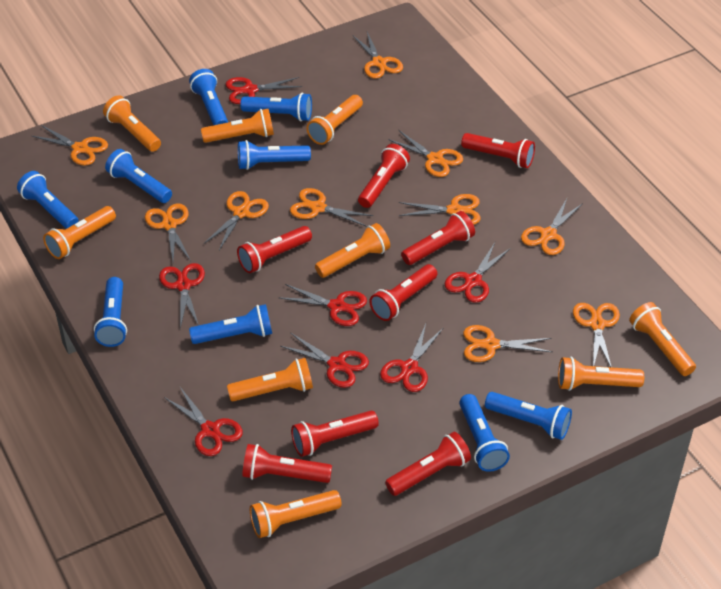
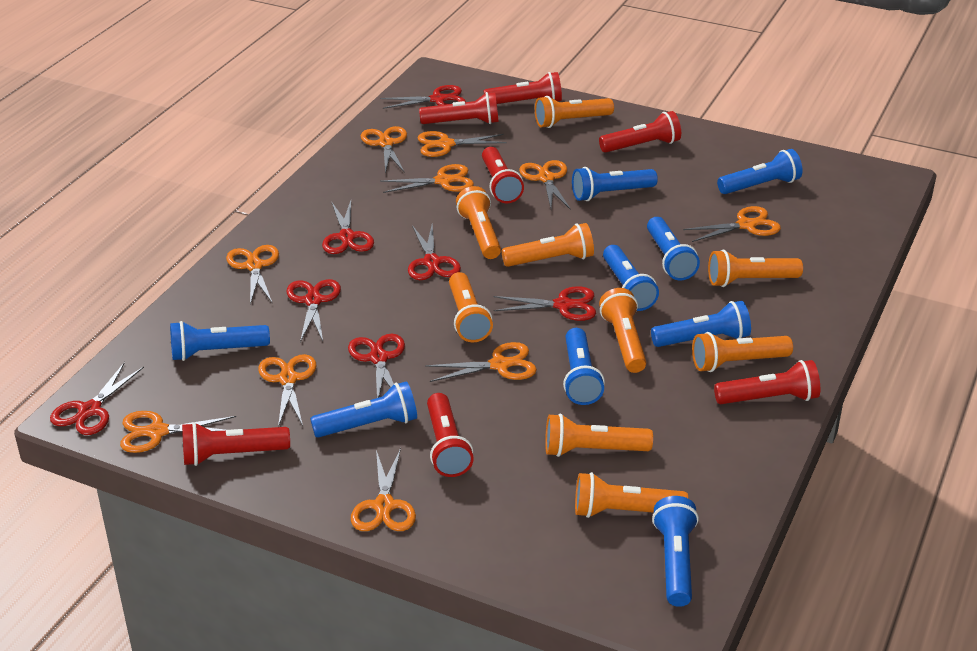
red flashlight: 8 -> 7

